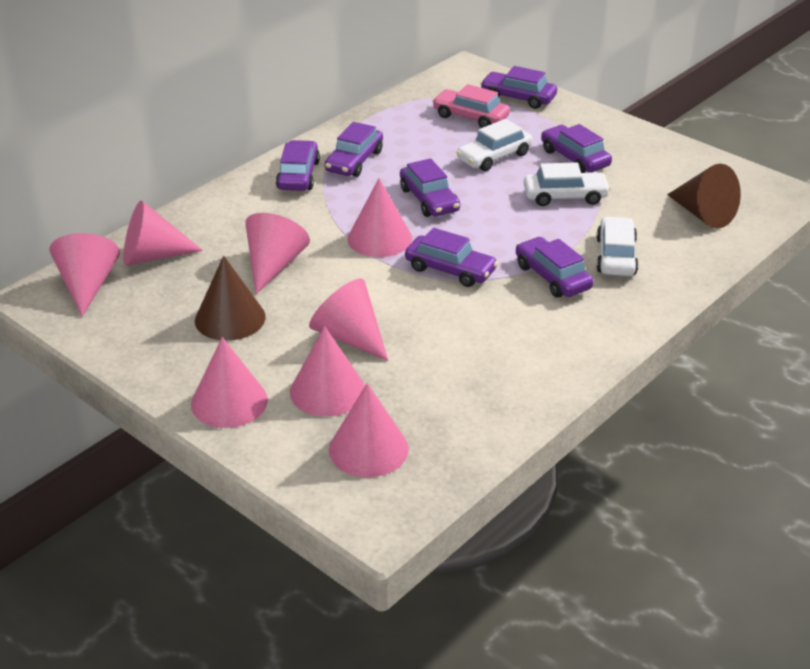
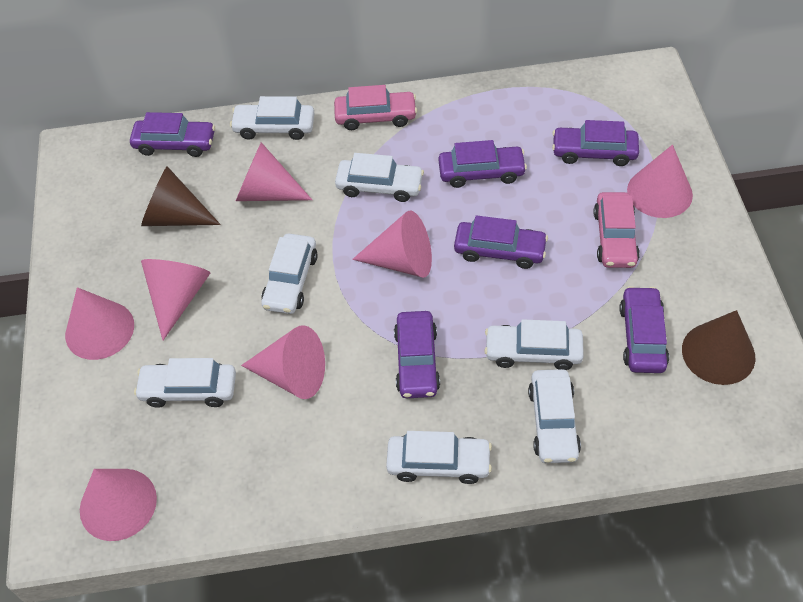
pink car: 1 -> 2
pink cone: 8 -> 7
purple car: 7 -> 6
white car: 3 -> 7

